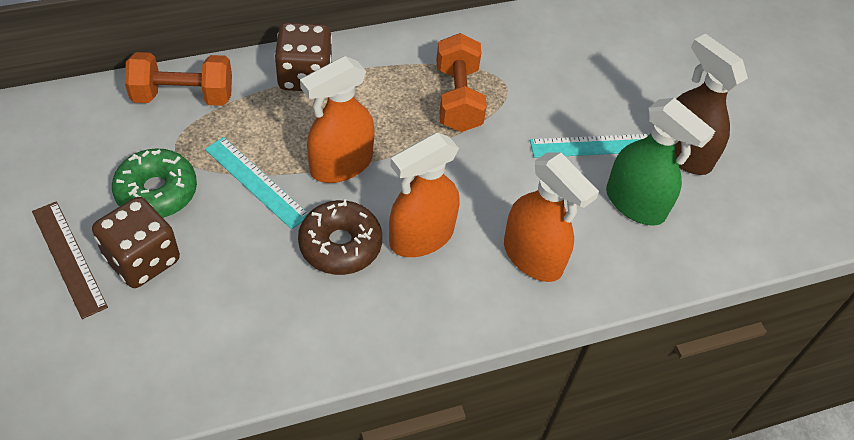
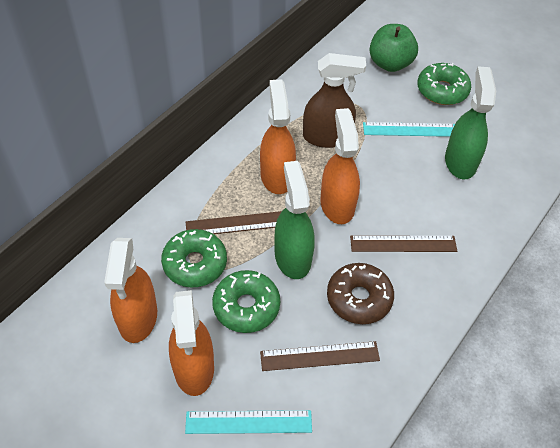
brown dice: 2 -> 0
brown ruler: 1 -> 3
green apple: 0 -> 1
green donut: 1 -> 3
green spray bottle: 1 -> 2
orange dumbbell: 2 -> 0
orange spray bottle: 3 -> 4

